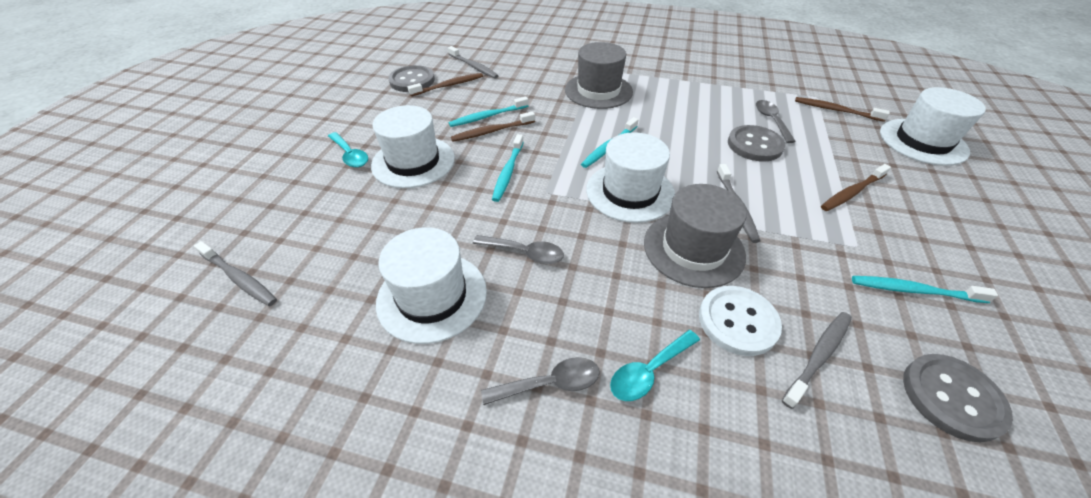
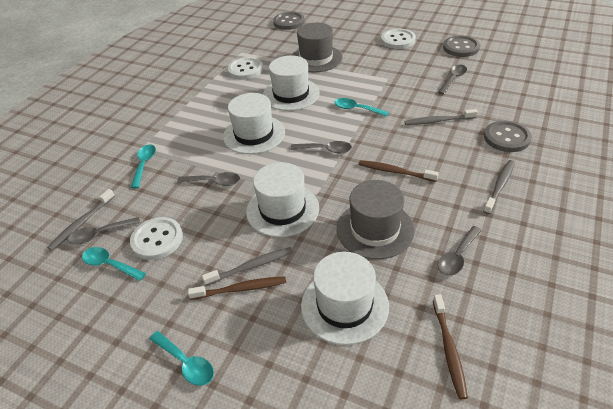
brown toothbrush: 4 -> 3
grey spoon: 3 -> 5
turquoise spoon: 2 -> 4
turquoise toothbrush: 4 -> 0
white button: 1 -> 3

